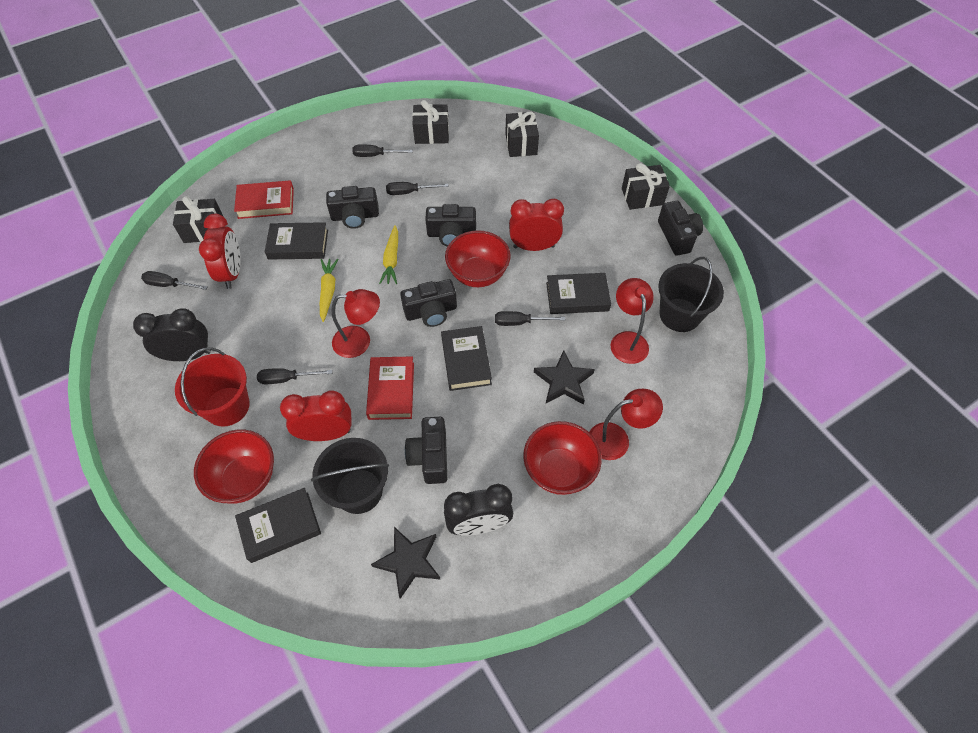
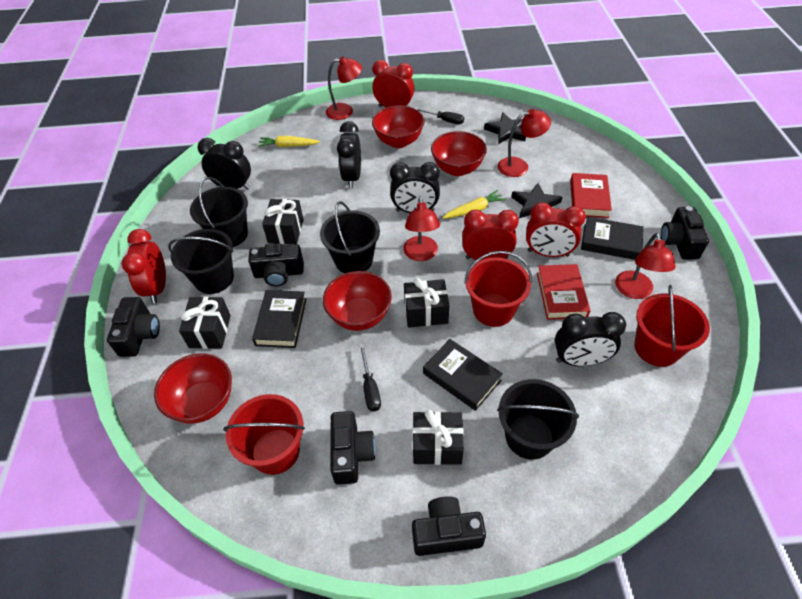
black book: 4 -> 3
black bucket: 2 -> 4
black clock: 2 -> 4
black screwdriver: 5 -> 2
red bowl: 3 -> 4
red bucket: 1 -> 3
red clock: 3 -> 4
red lamp: 3 -> 4

